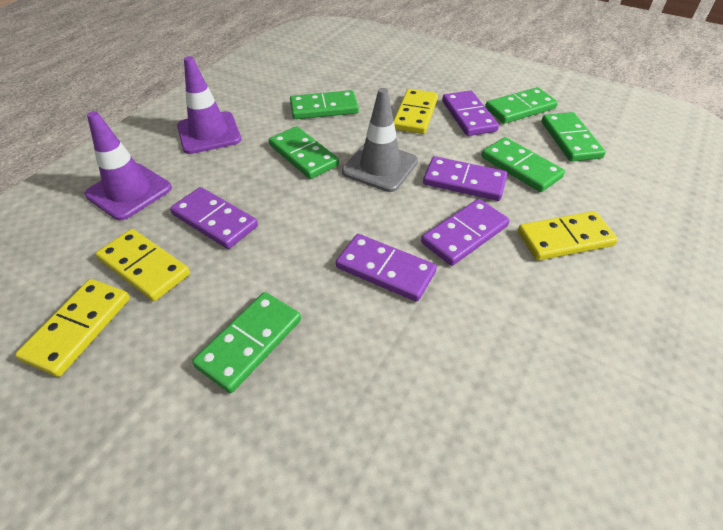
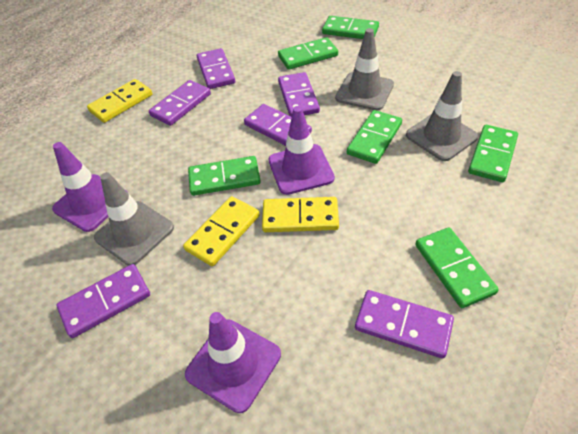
grey traffic cone: 1 -> 3
purple domino: 5 -> 6
purple traffic cone: 2 -> 3
yellow domino: 4 -> 3

